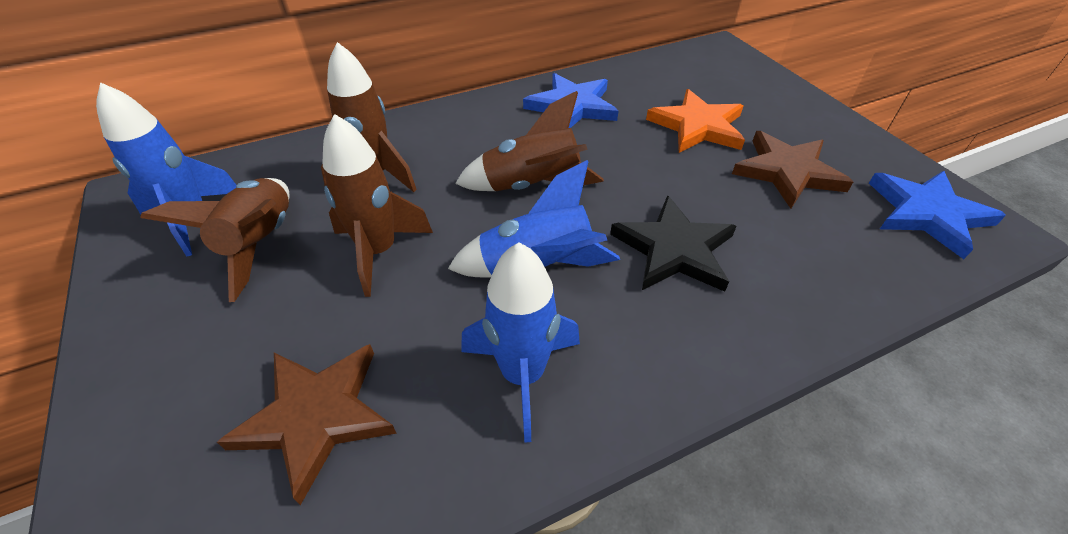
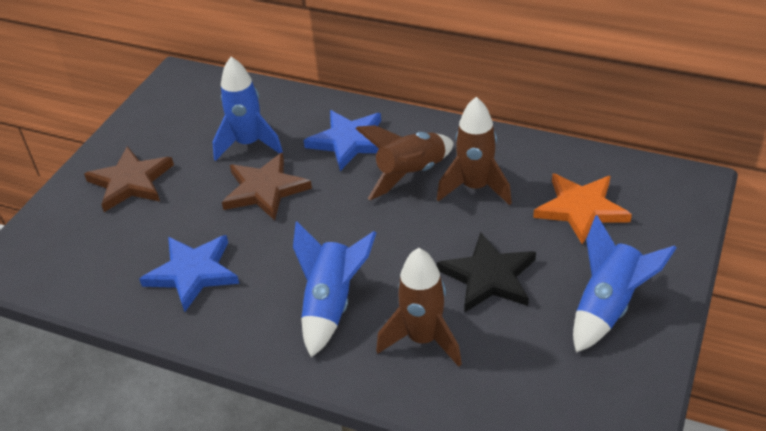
brown rocket: 4 -> 3

